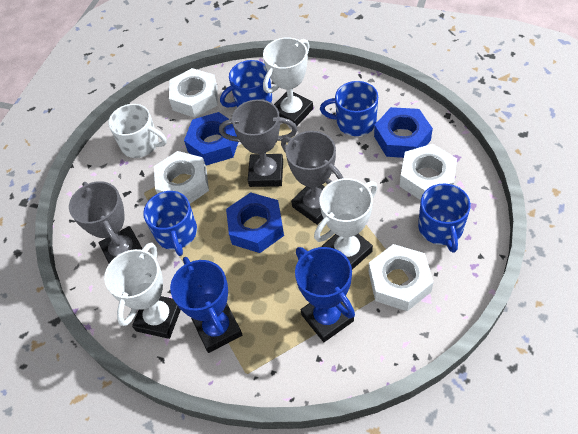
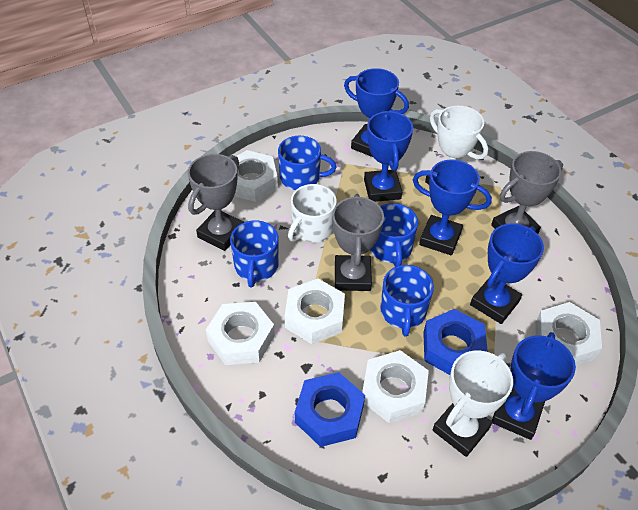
blue nut: 3 -> 2
blue trophy: 2 -> 5
white nut: 4 -> 5
white trophy: 3 -> 2

